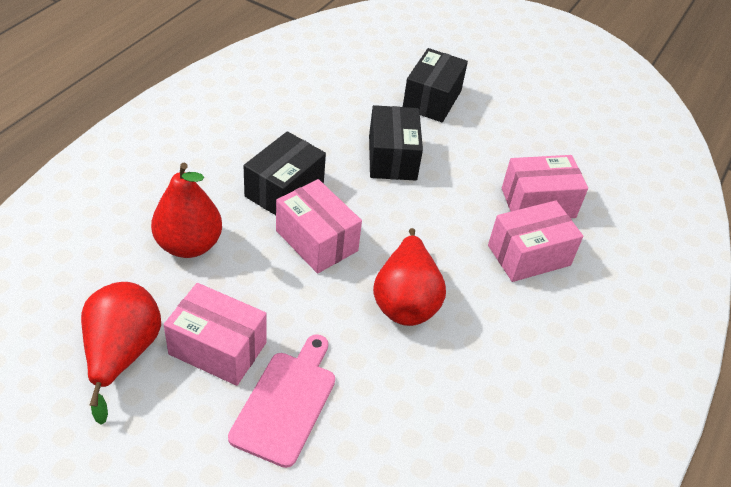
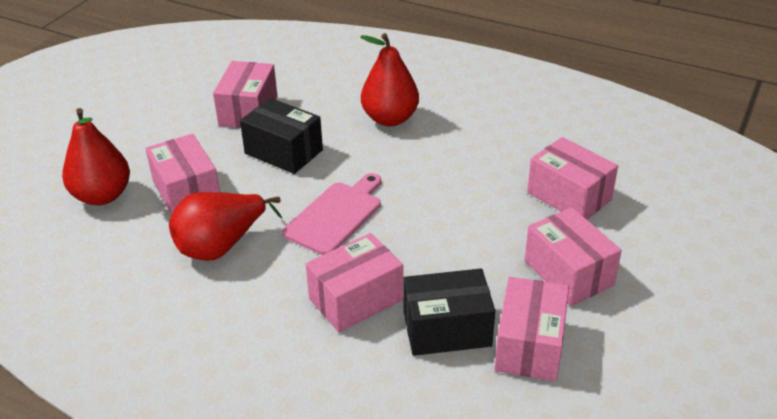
black box: 3 -> 2
pink box: 4 -> 6

